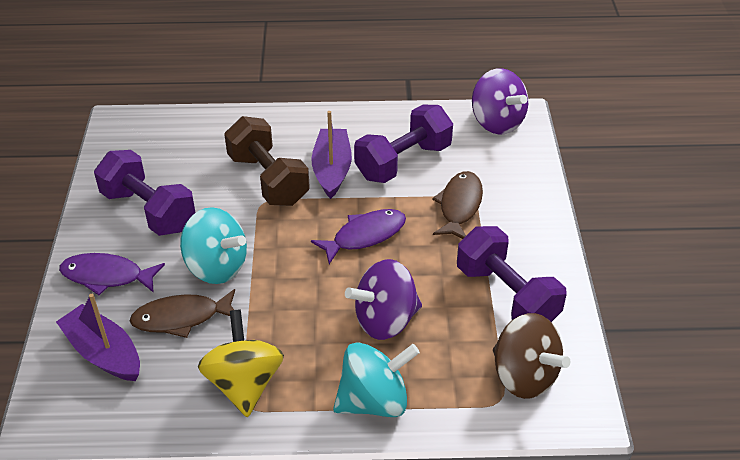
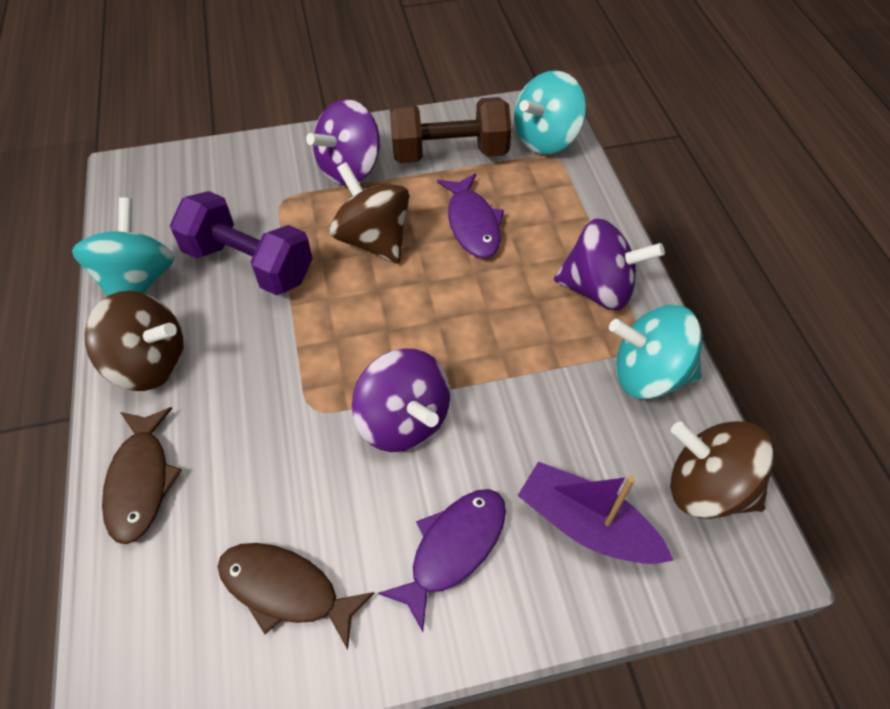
brown spinning top: 1 -> 3
purple boat: 2 -> 1
purple dumbbell: 3 -> 1
purple spinning top: 2 -> 3
turquoise spinning top: 2 -> 3
yellow spinning top: 1 -> 0

